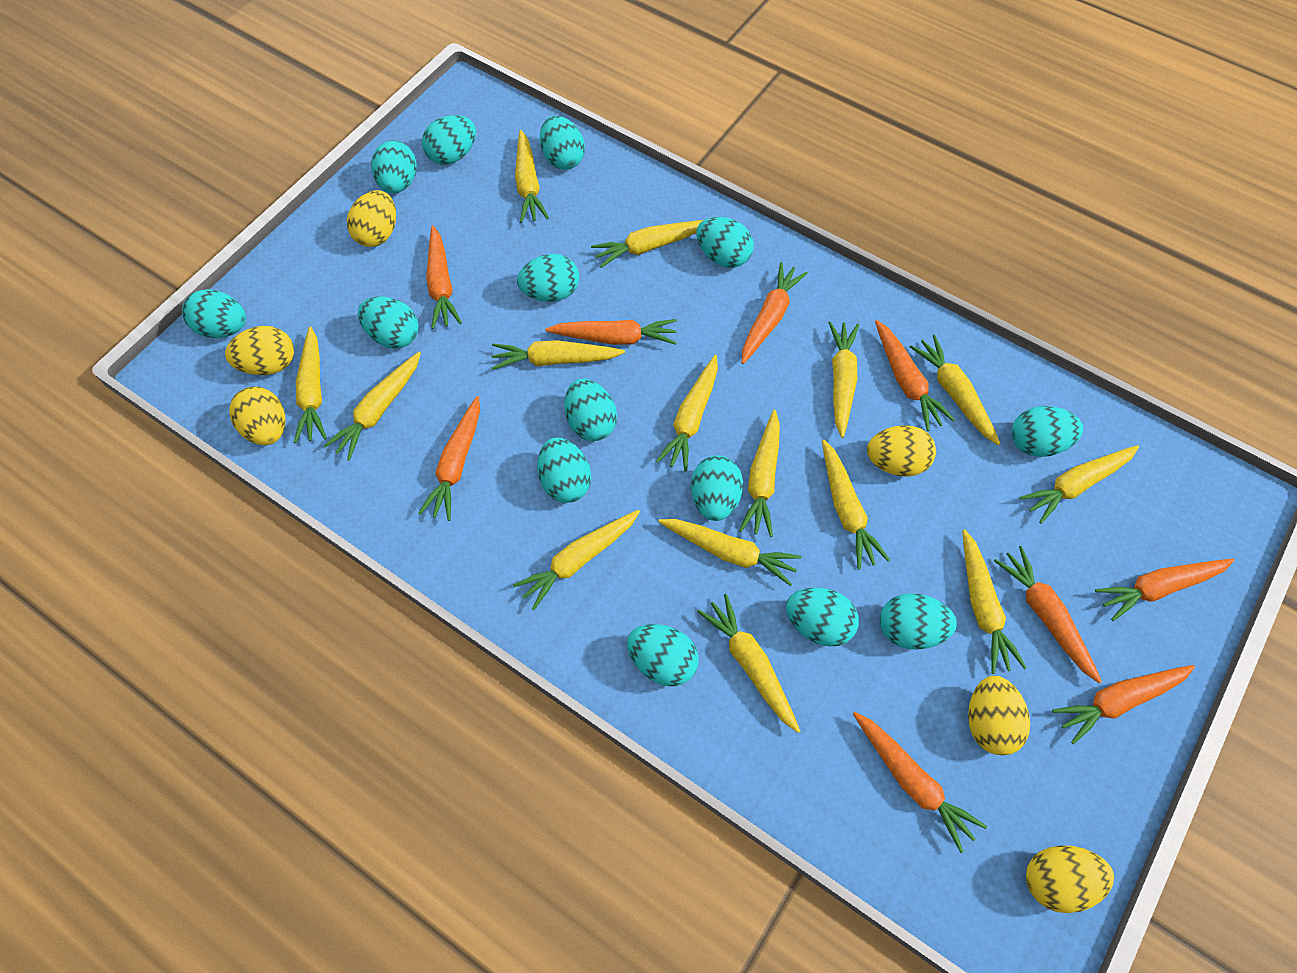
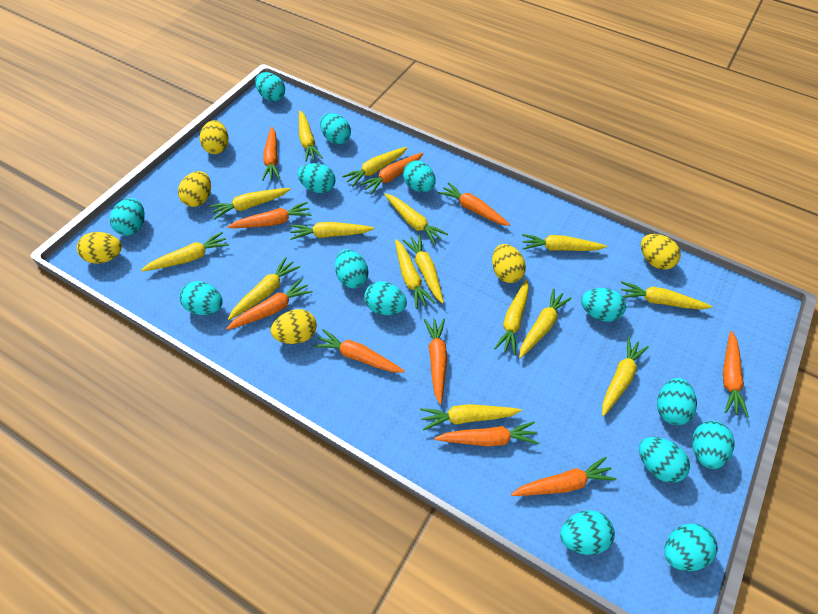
orange carrot: 9 -> 10

